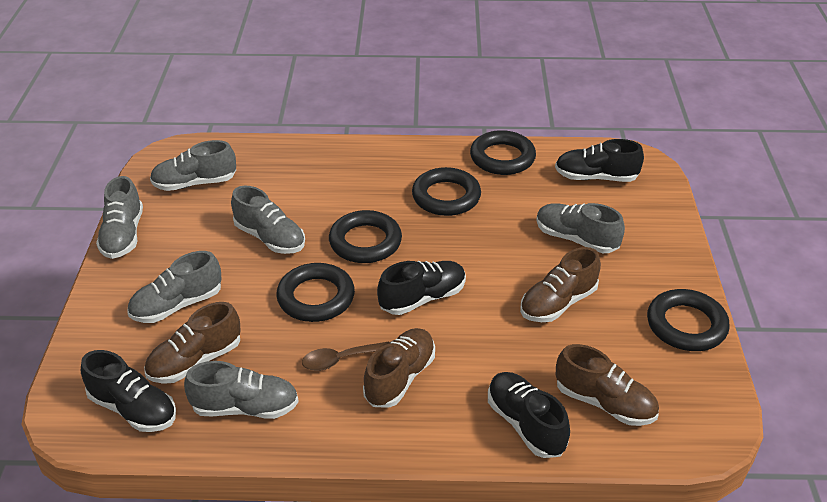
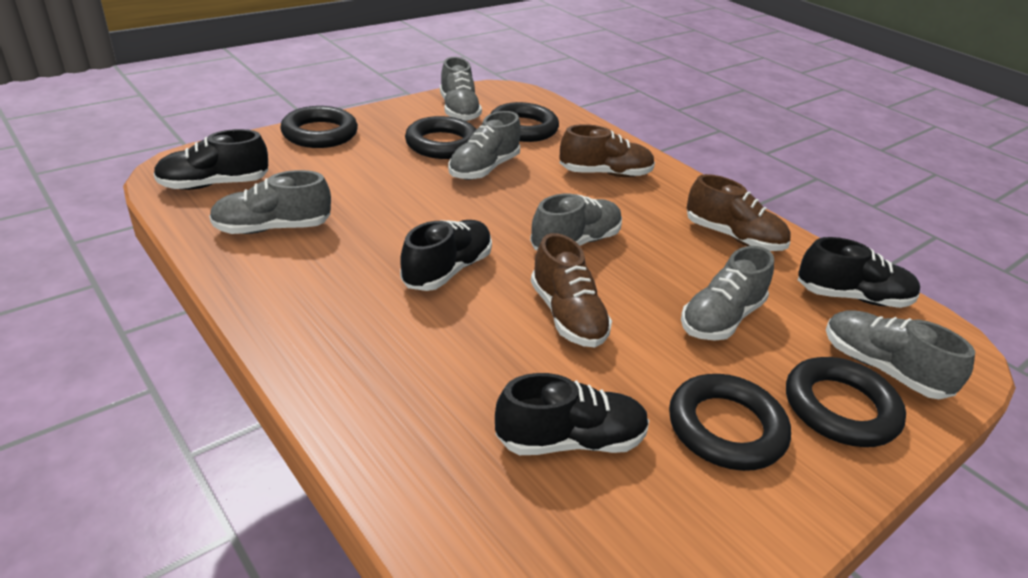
brown shoe: 4 -> 3
brown spoon: 1 -> 0

